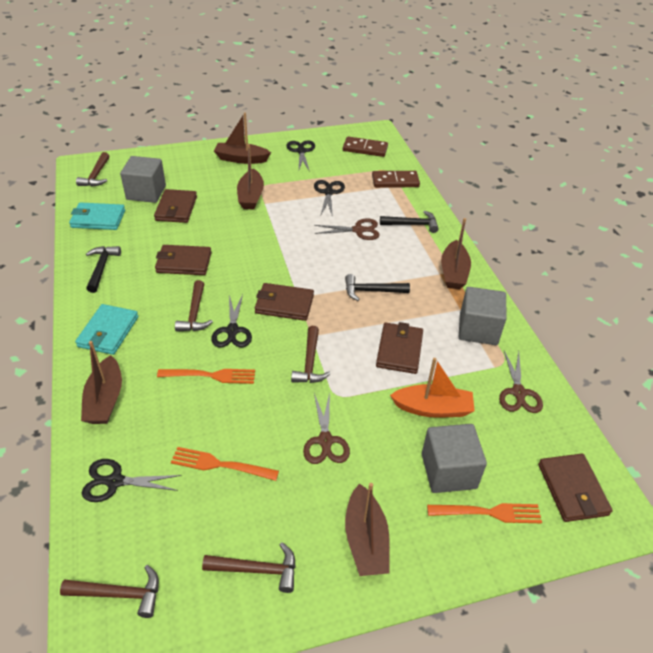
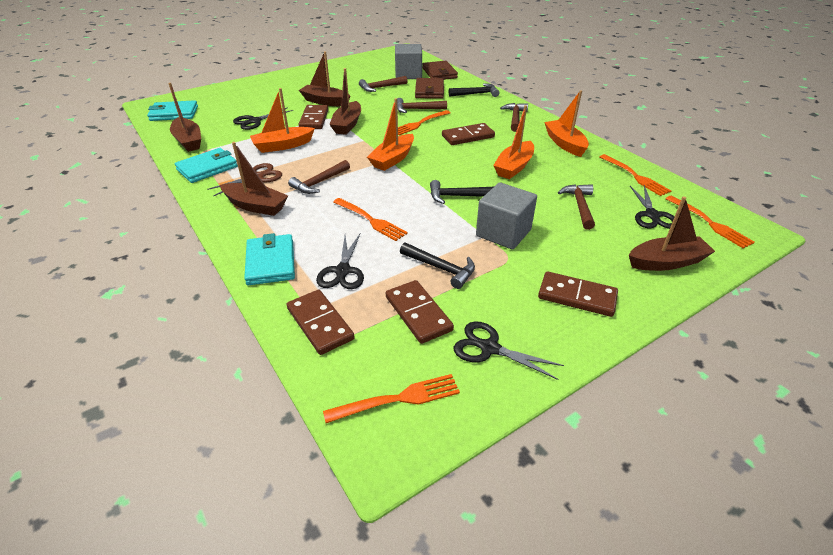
brown domino: 2 -> 5
brown scissors: 3 -> 1
brown wallet: 5 -> 2
grey cube: 3 -> 2
orange boat: 1 -> 4
orange fork: 3 -> 5
turquoise wallet: 2 -> 3

